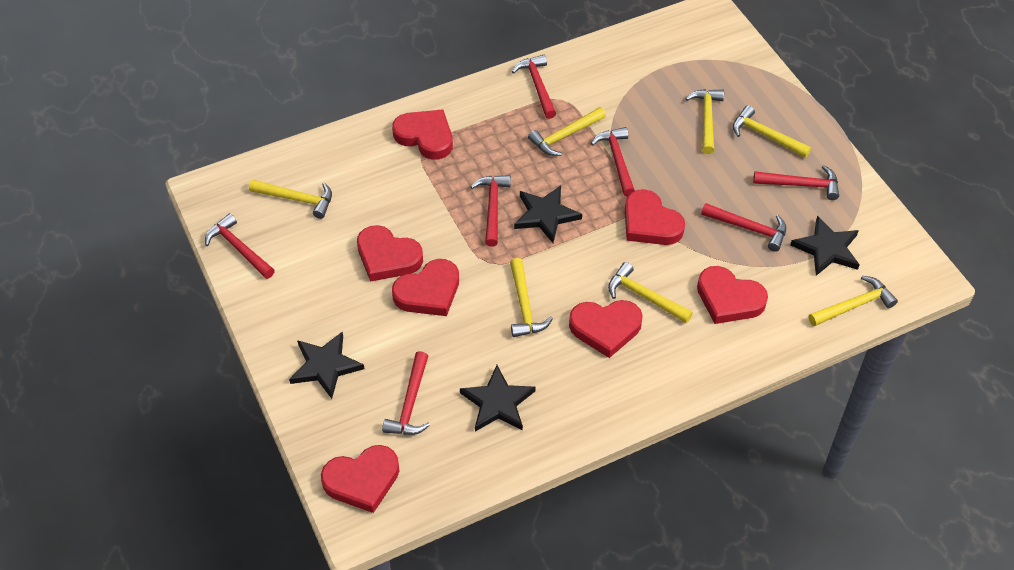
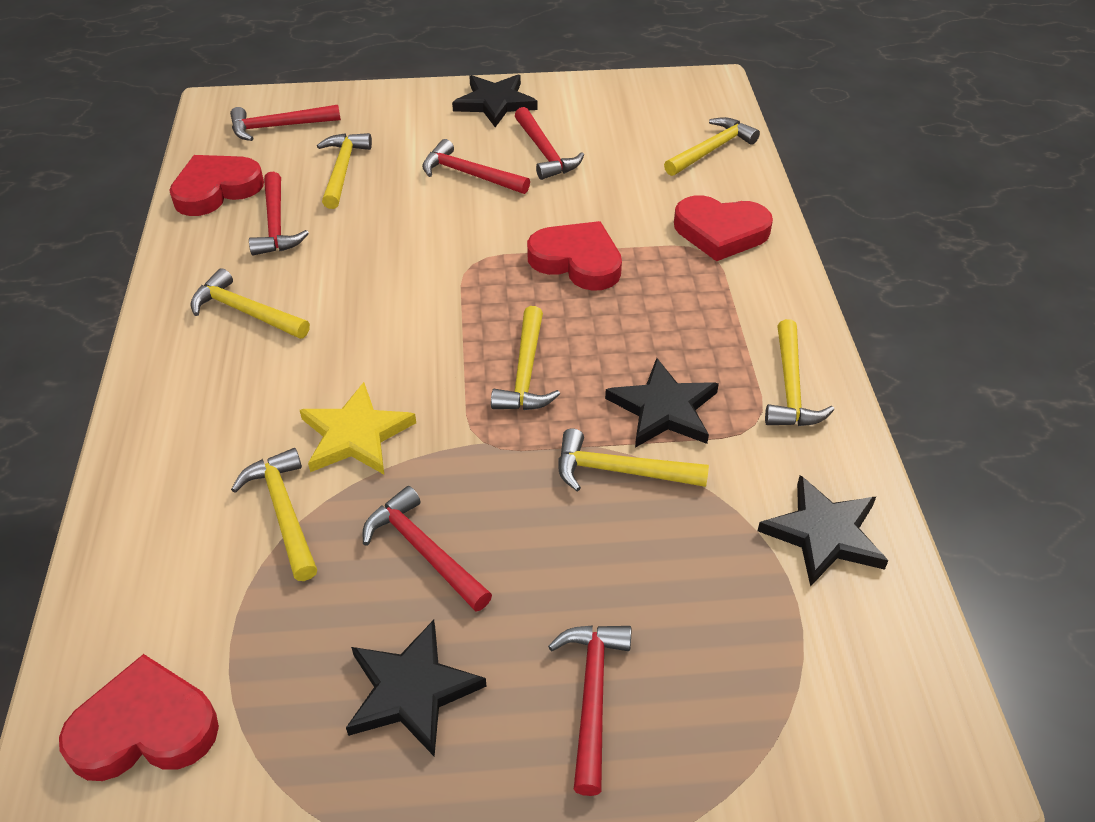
red hammer: 7 -> 6
red heart: 7 -> 4
yellow star: 0 -> 1

